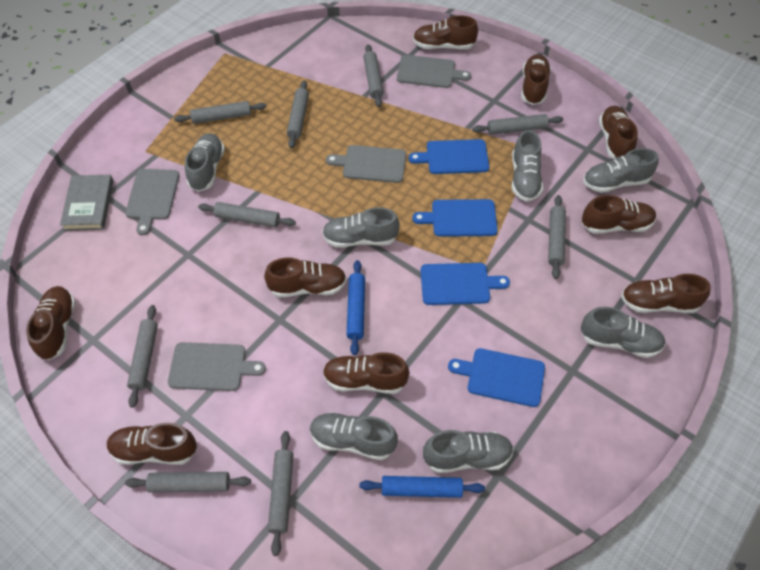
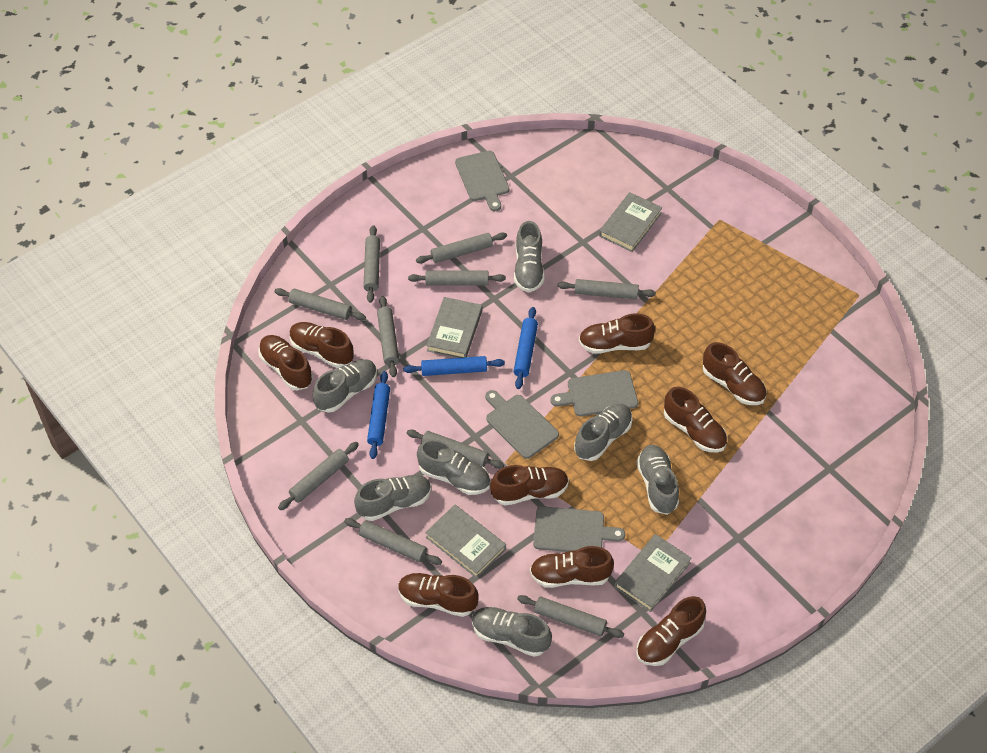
blue cutting board: 4 -> 0
blue rolling pin: 2 -> 3
grey book: 1 -> 4
grey rolling pin: 9 -> 10

